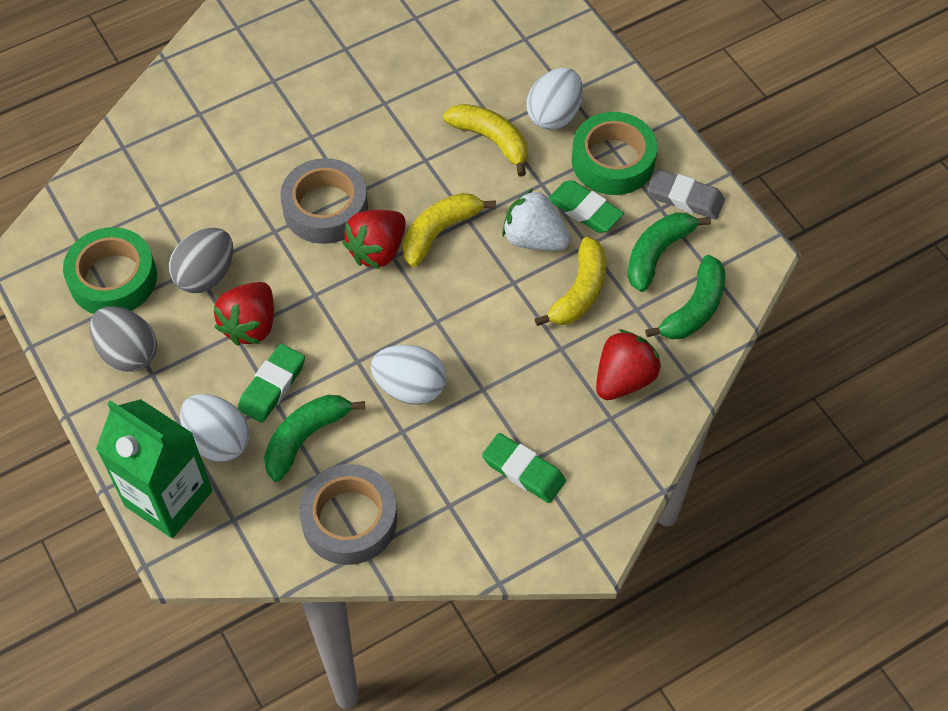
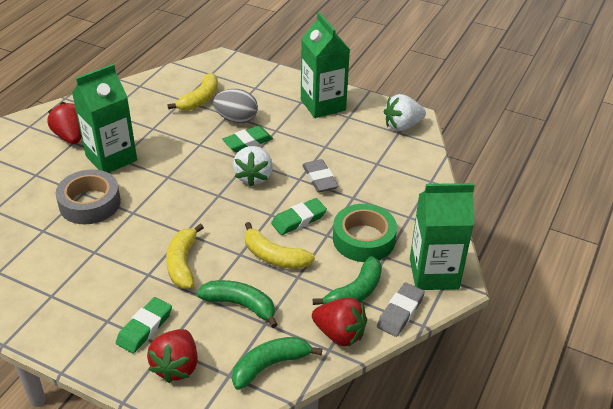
green carton: 1 -> 3
green tape: 2 -> 1
grey egg: 2 -> 1
grey eraser: 1 -> 2
grey tape: 2 -> 1
white egg: 3 -> 0
white strawberry: 1 -> 2

